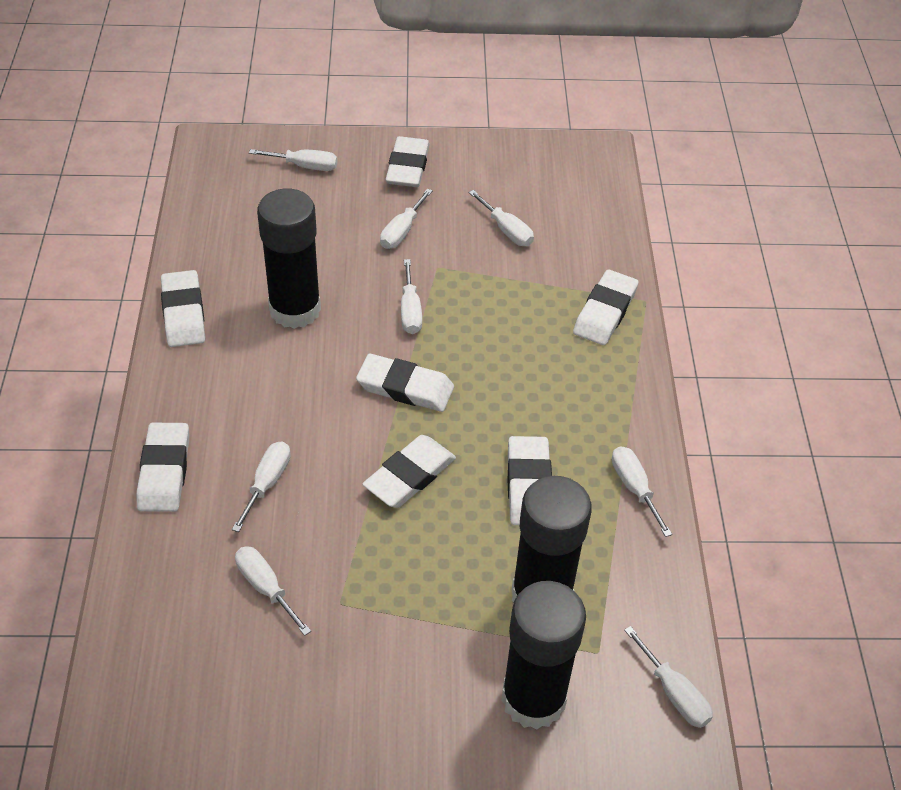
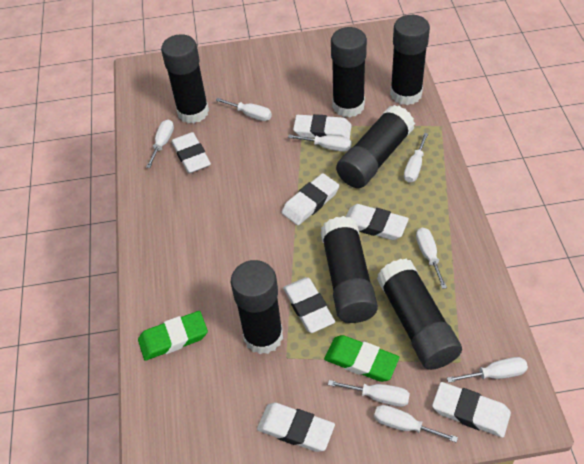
black glue stick: 3 -> 7
green eraser: 0 -> 2

